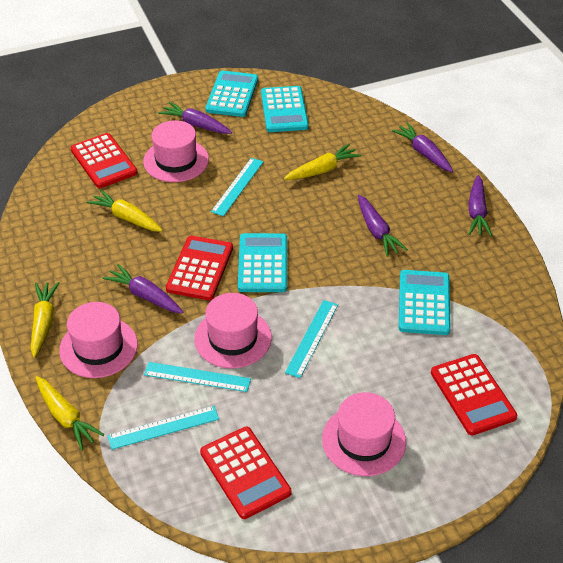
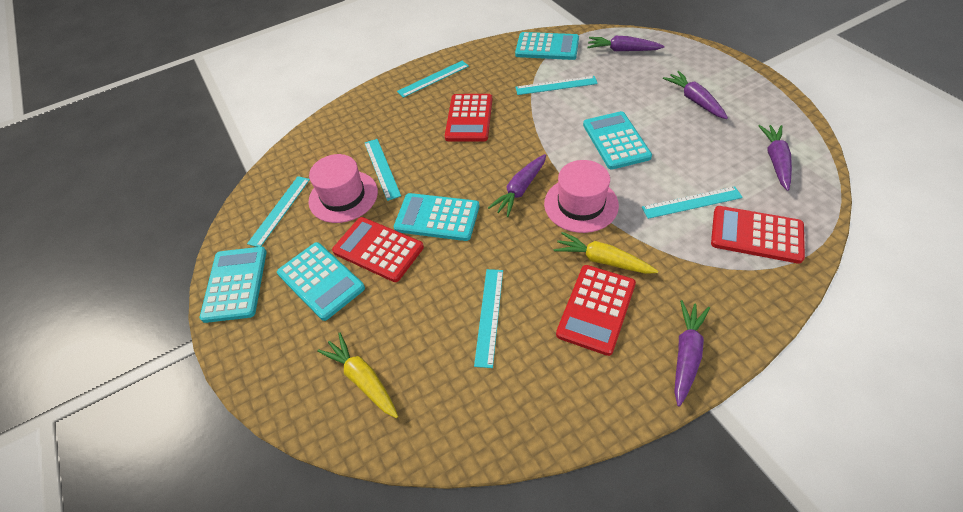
pink hat: 4 -> 2
turquoise calculator: 4 -> 5
turquoise ruler: 4 -> 6
yellow carrot: 4 -> 2

